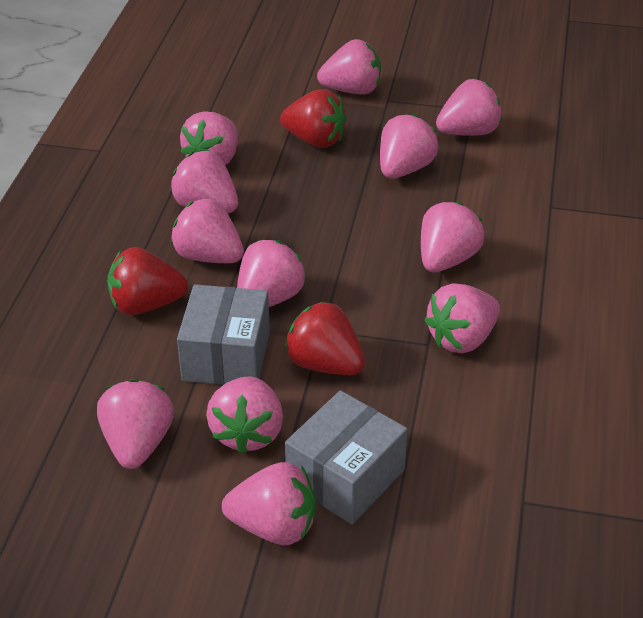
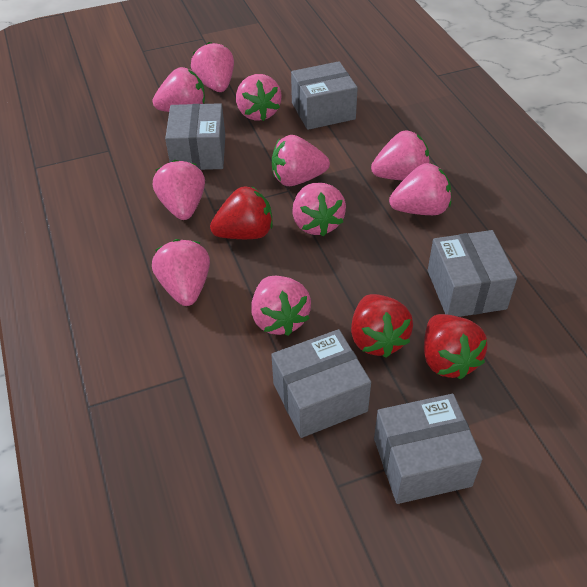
grey box: 2 -> 5
pink strawberry: 12 -> 10

